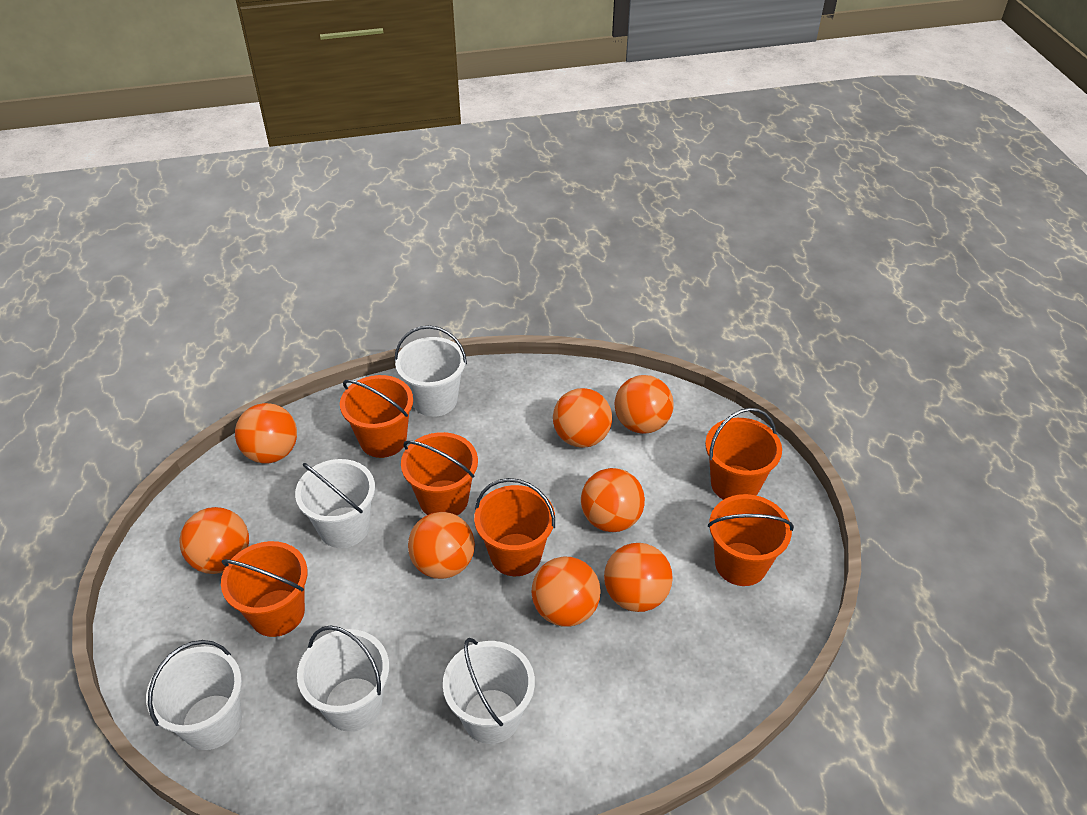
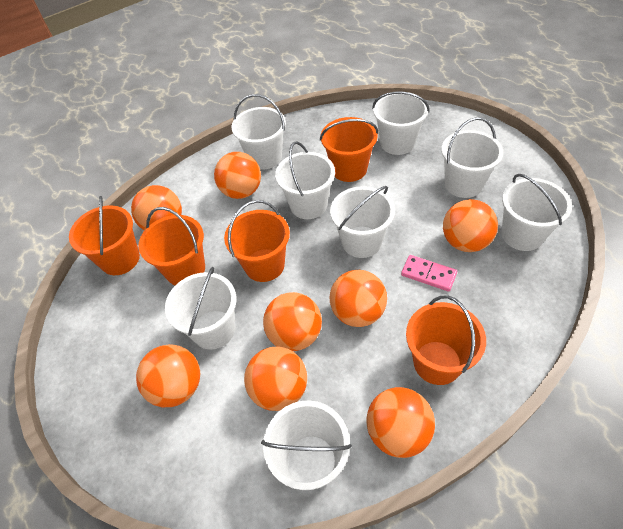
orange bucket: 6 -> 5
pink domino: 0 -> 1
white bucket: 5 -> 8

